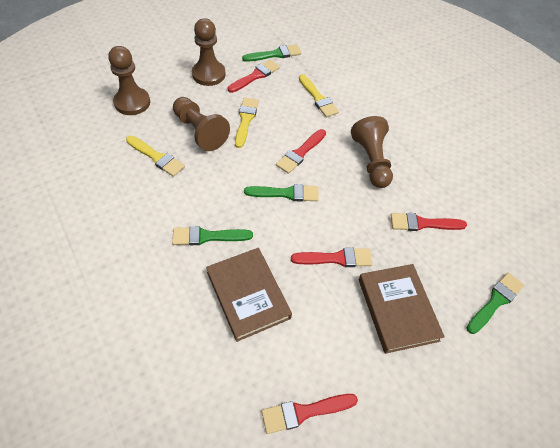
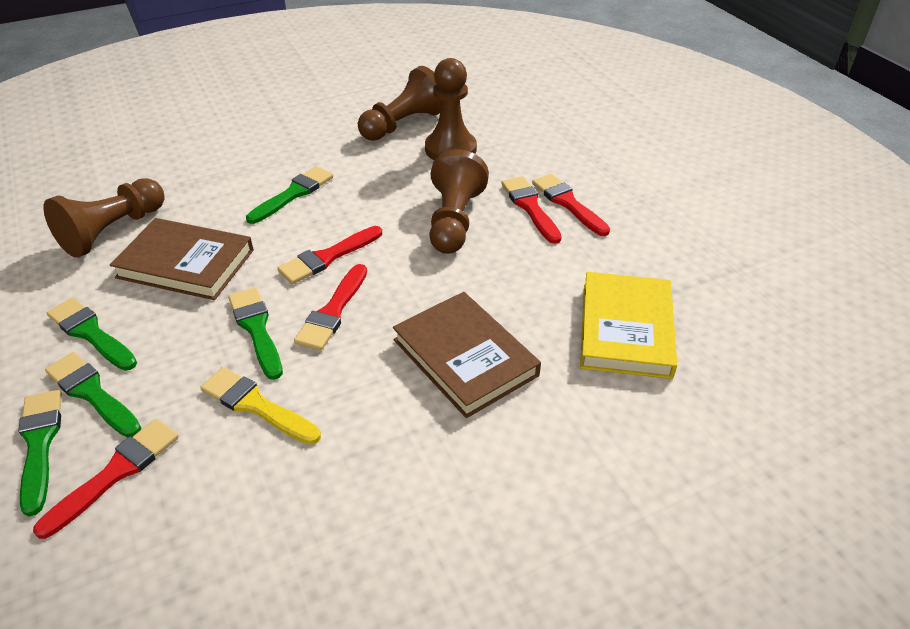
green brush: 4 -> 5
yellow book: 0 -> 1
yellow brush: 3 -> 1

